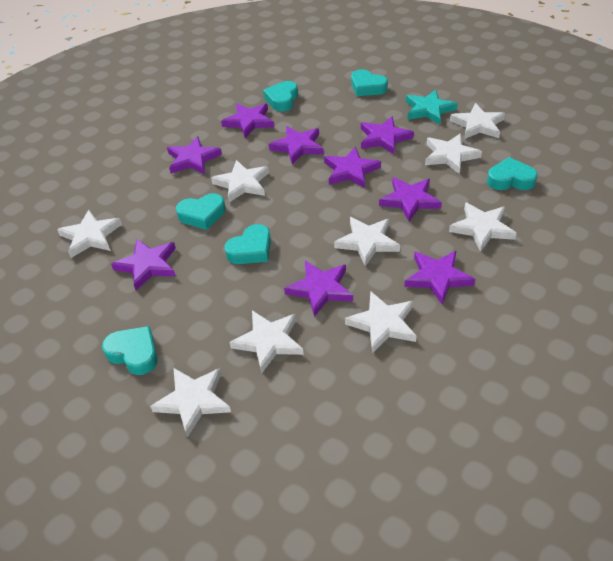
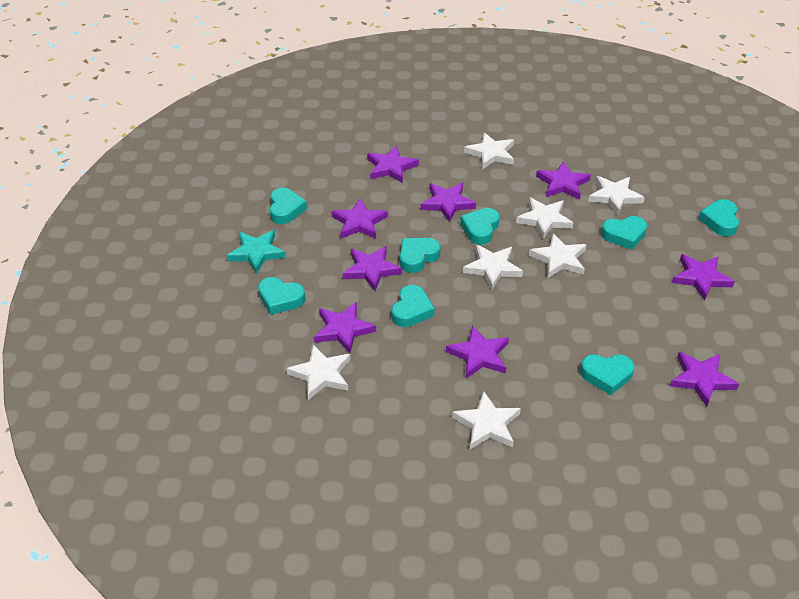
turquoise heart: 6 -> 8
white star: 9 -> 7

